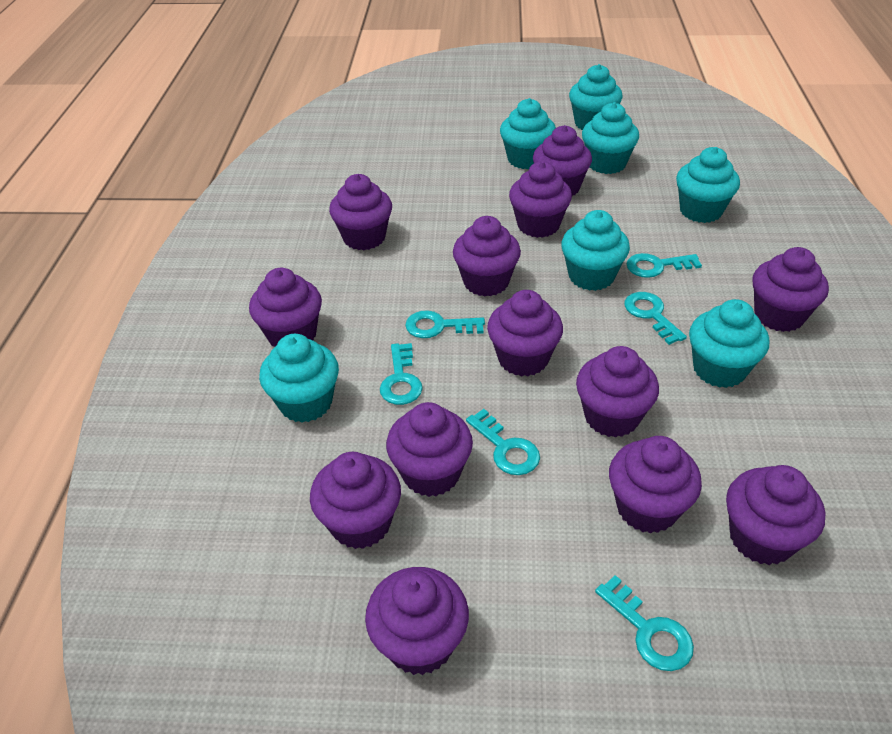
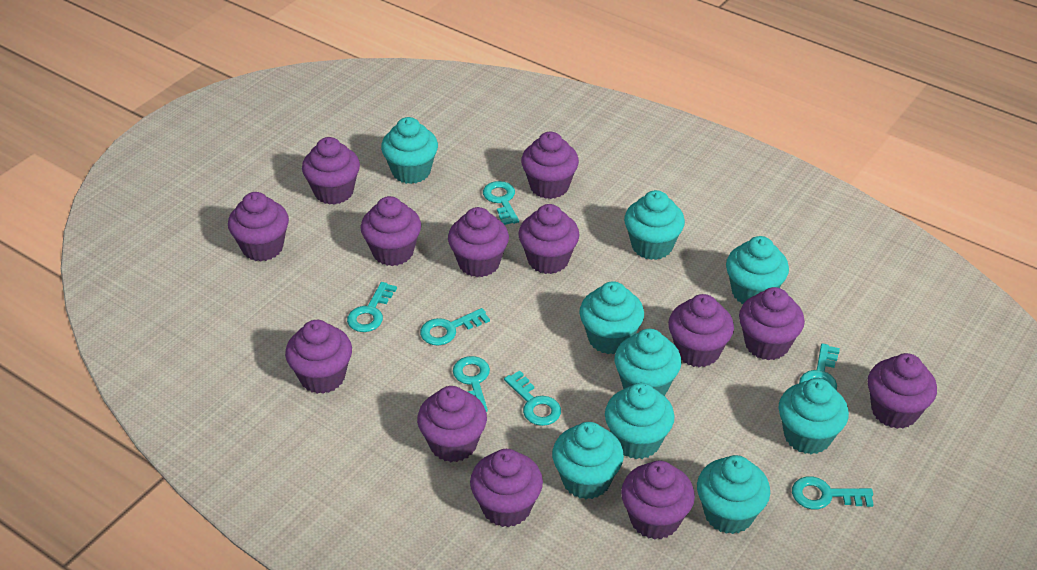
turquoise cupcake: 7 -> 9
turquoise key: 6 -> 7

